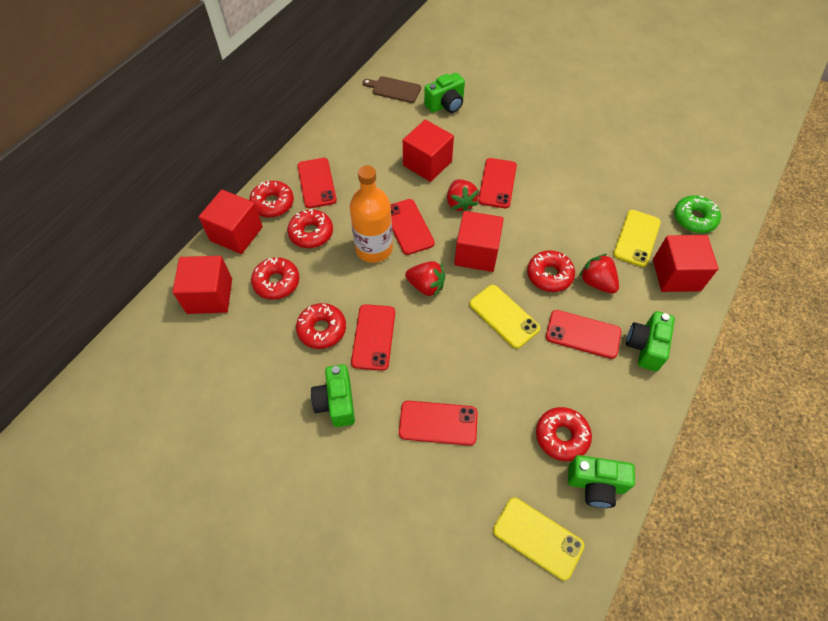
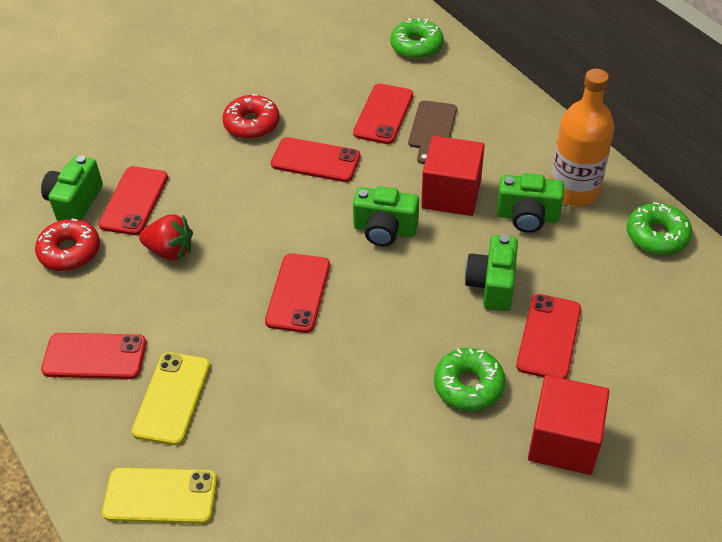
green donut: 1 -> 3
red cube: 5 -> 2
red donut: 6 -> 2
red strawberry: 3 -> 1
yellow phone: 3 -> 2

